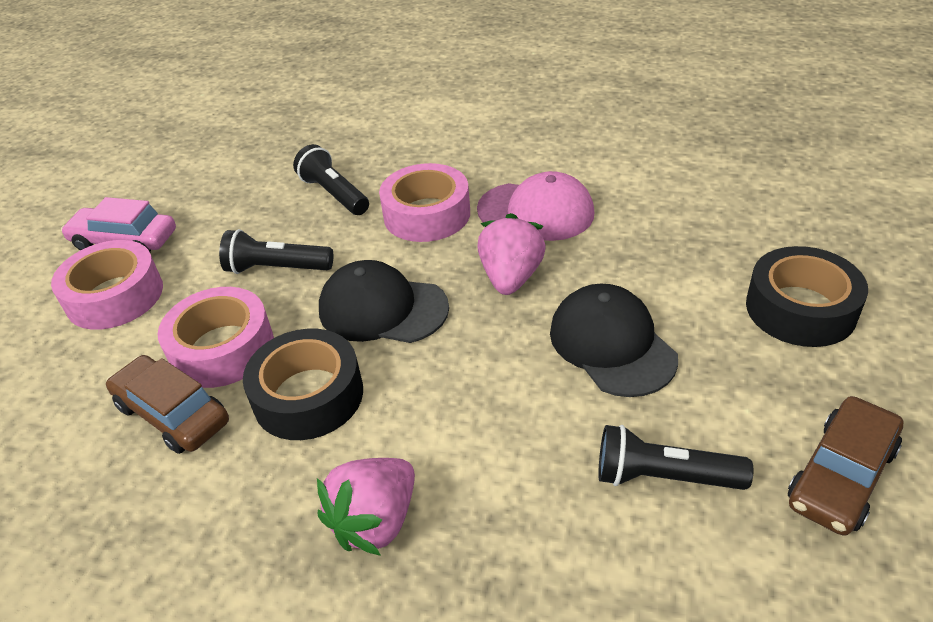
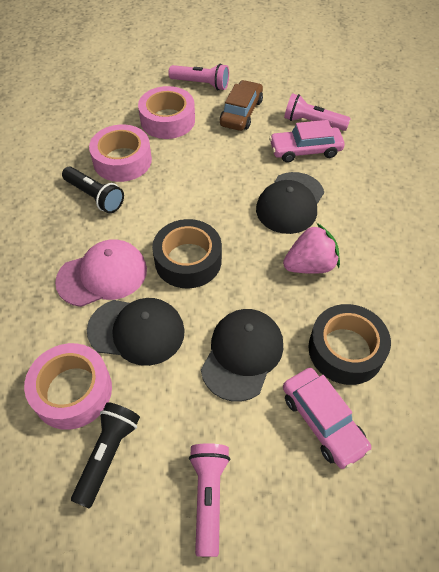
black cap: 2 -> 3
black flashlight: 3 -> 2
brown car: 2 -> 1
pink car: 1 -> 2
pink flashlight: 0 -> 3
pink strawberry: 2 -> 1

